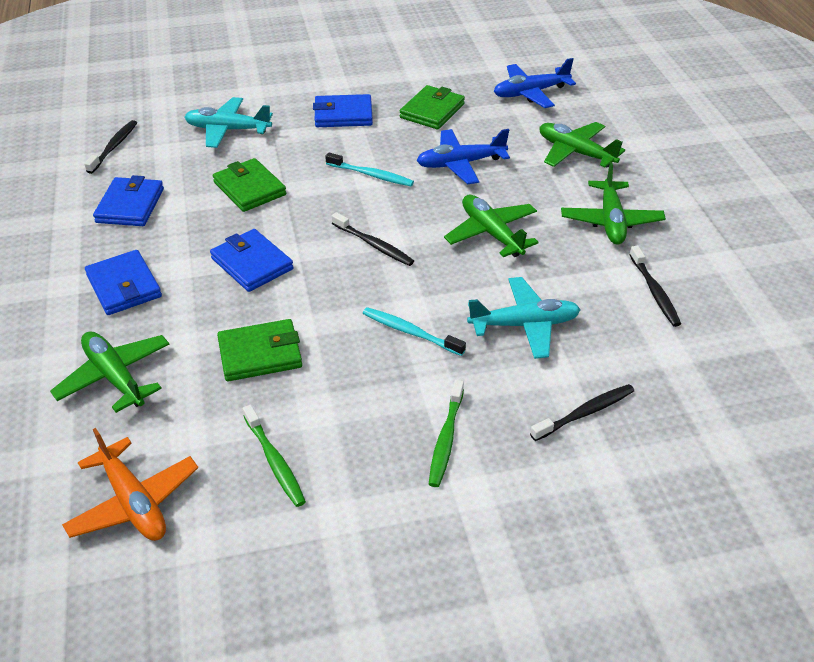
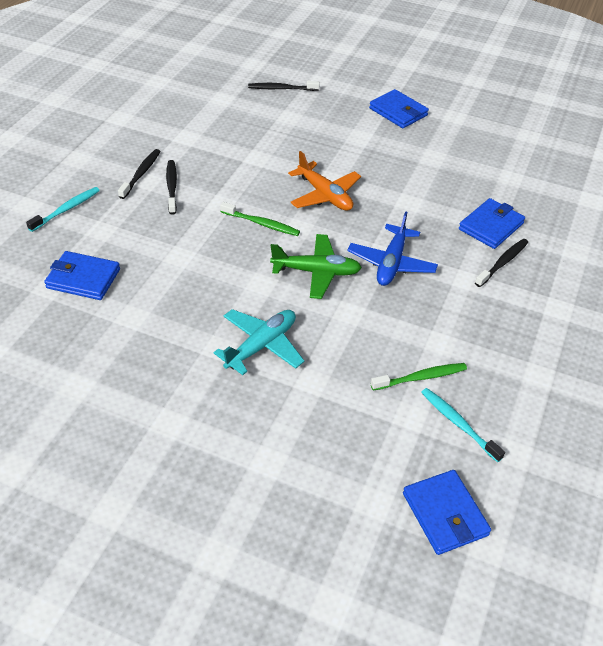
blue plane: 2 -> 1
green plane: 4 -> 1
green wallet: 3 -> 0
turquoise plane: 2 -> 1

